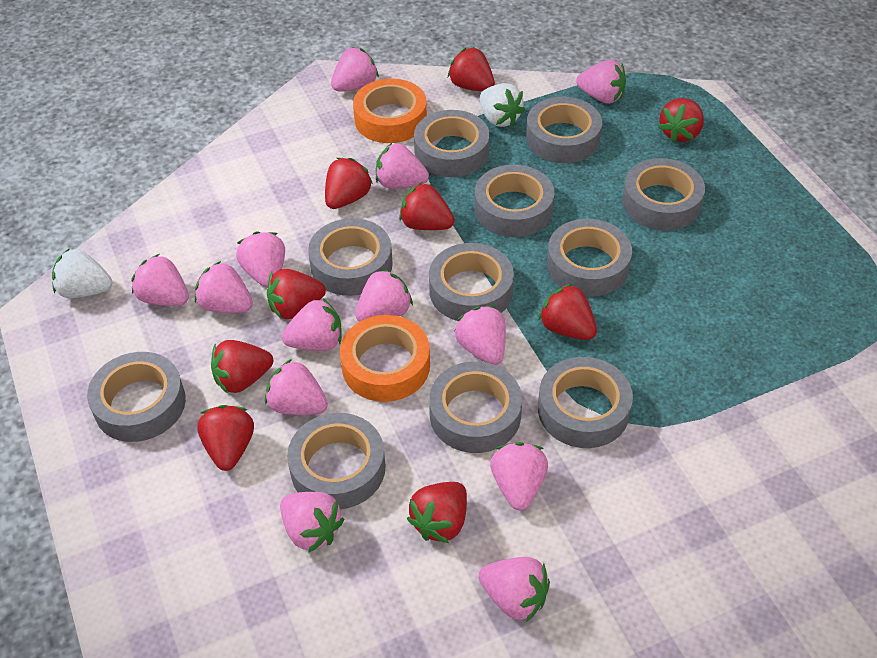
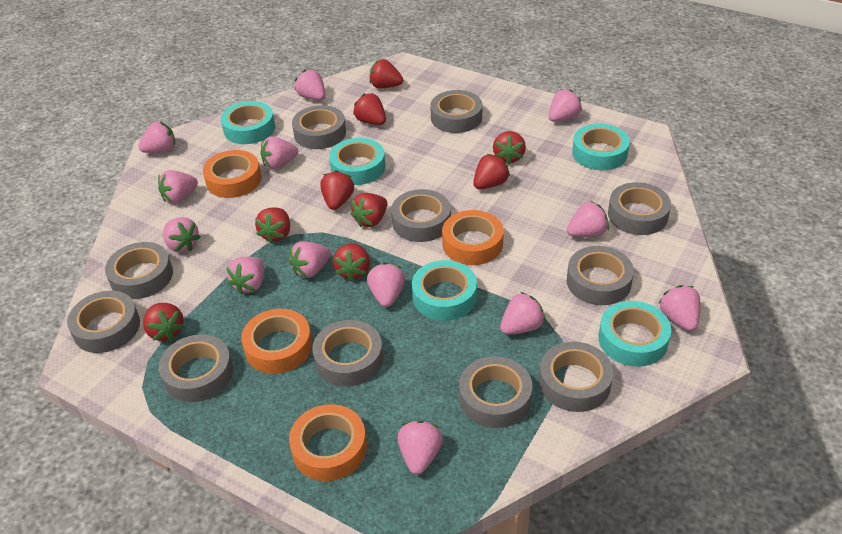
orange tape: 2 -> 4
turquoise tape: 0 -> 5
white strawberry: 2 -> 0

